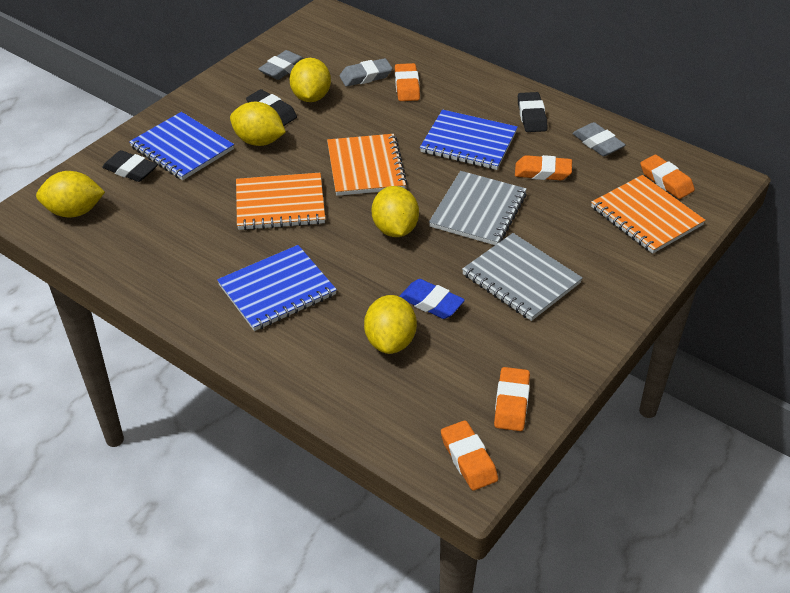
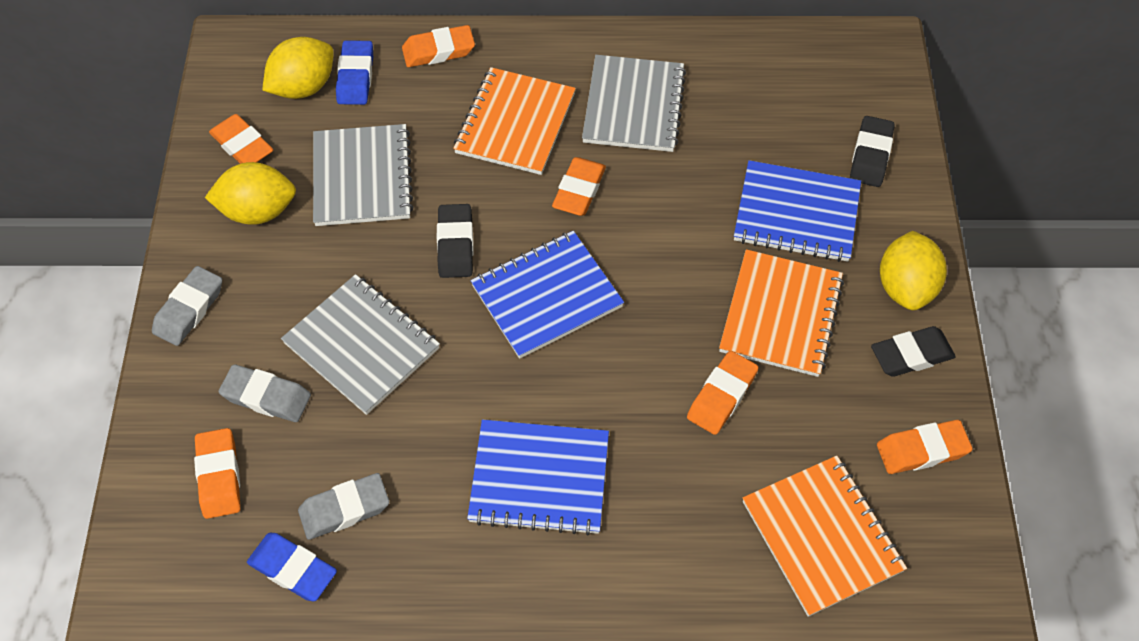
blue eraser: 1 -> 2
grey notebook: 2 -> 3
orange eraser: 5 -> 6
yellow lemon: 5 -> 3

